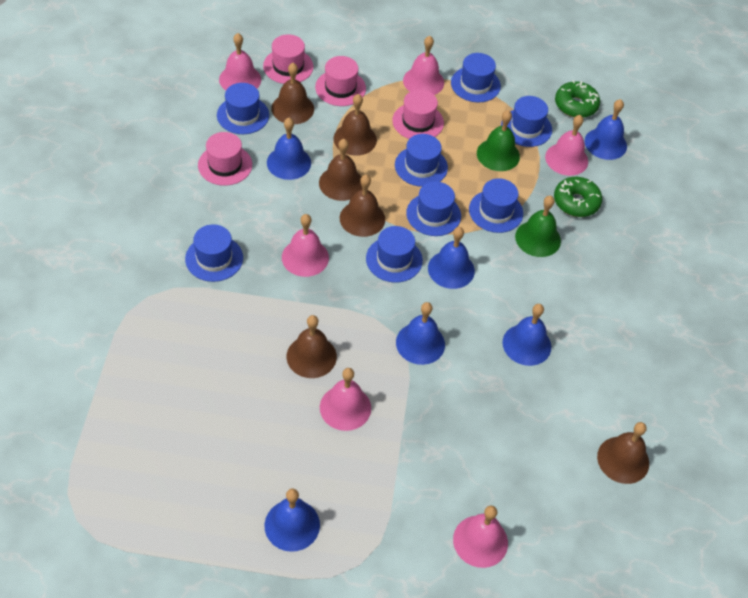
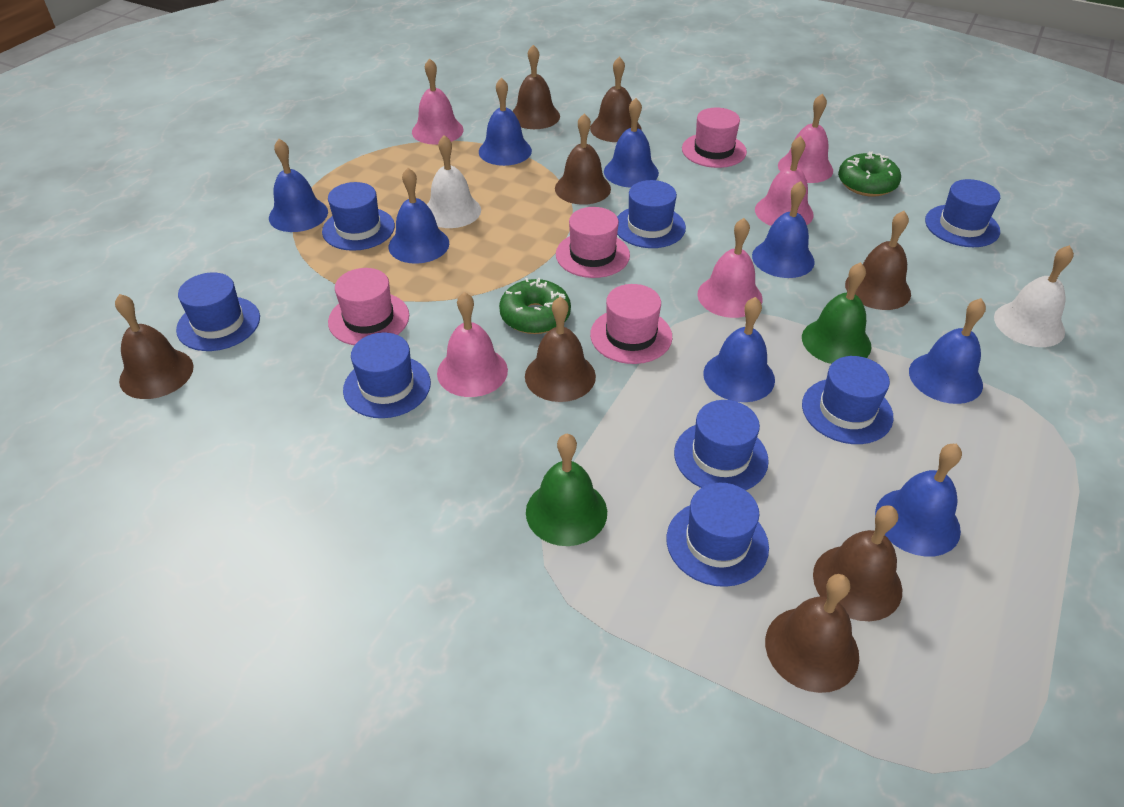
blue bell: 6 -> 8
brown bell: 6 -> 8
pink bell: 6 -> 5
white bell: 0 -> 2

